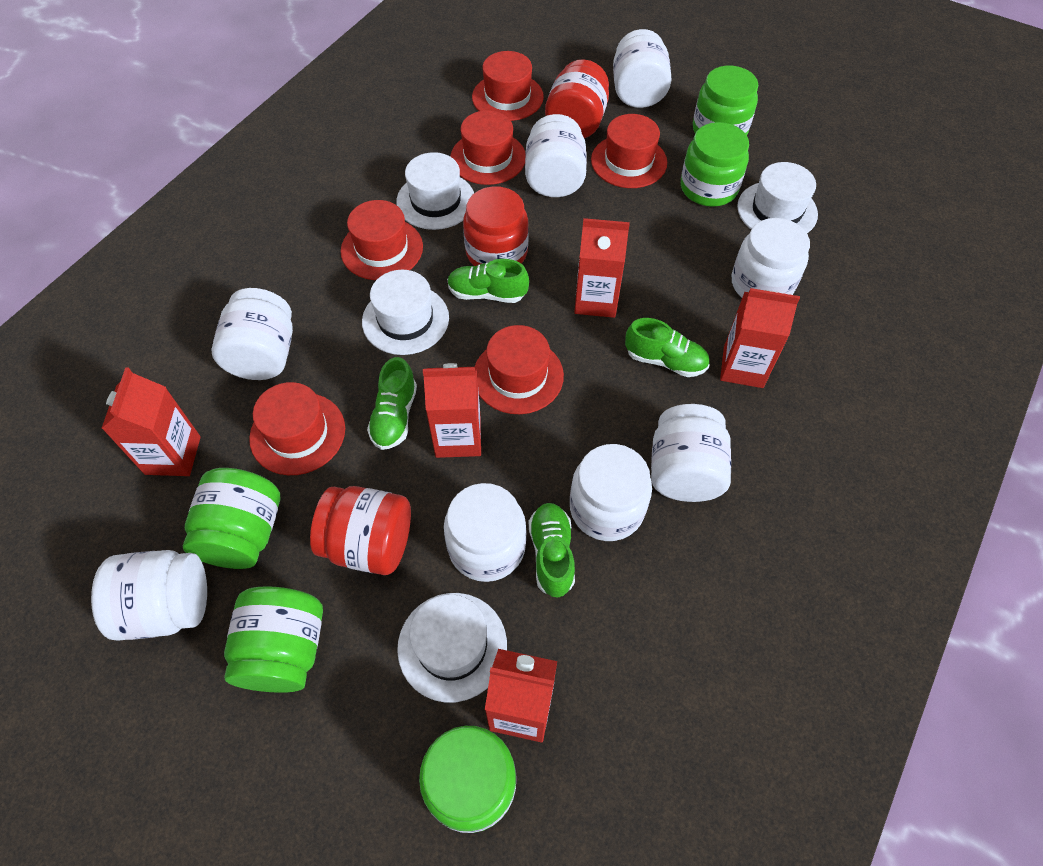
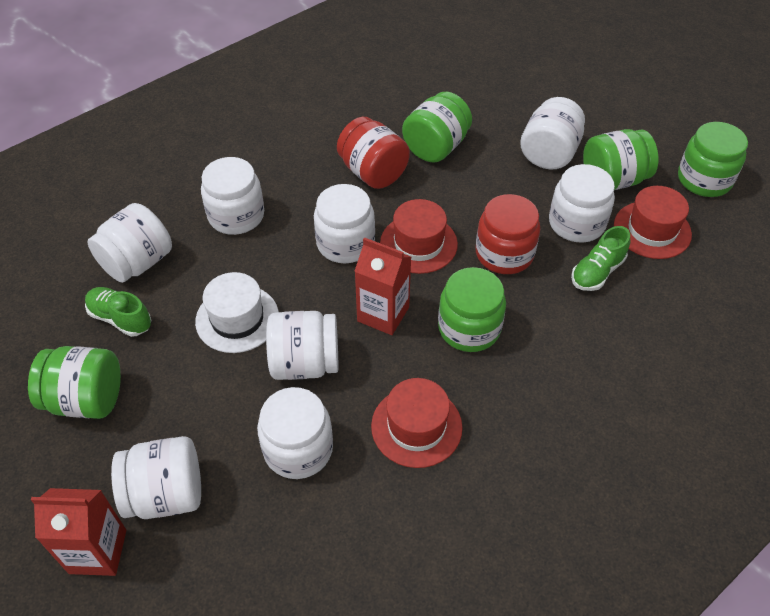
green shoe: 4 -> 2
red carton: 5 -> 2
red hat: 6 -> 3
red jar: 3 -> 2
white hat: 4 -> 1

